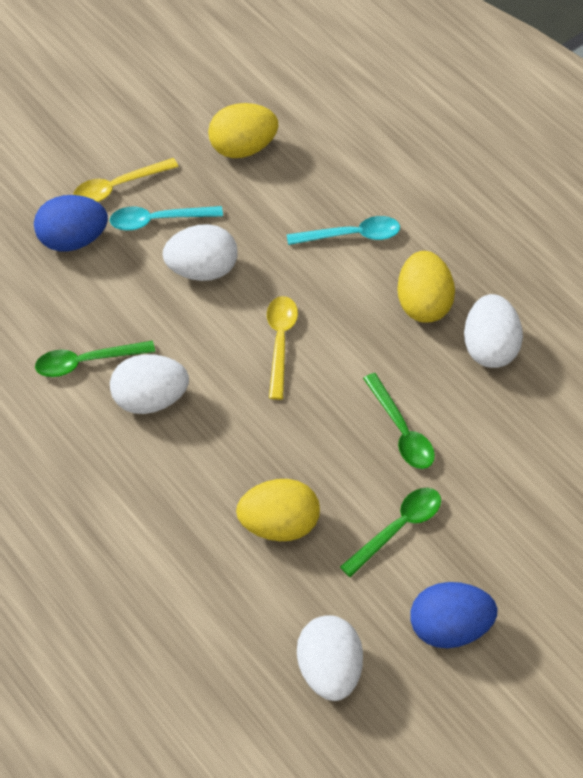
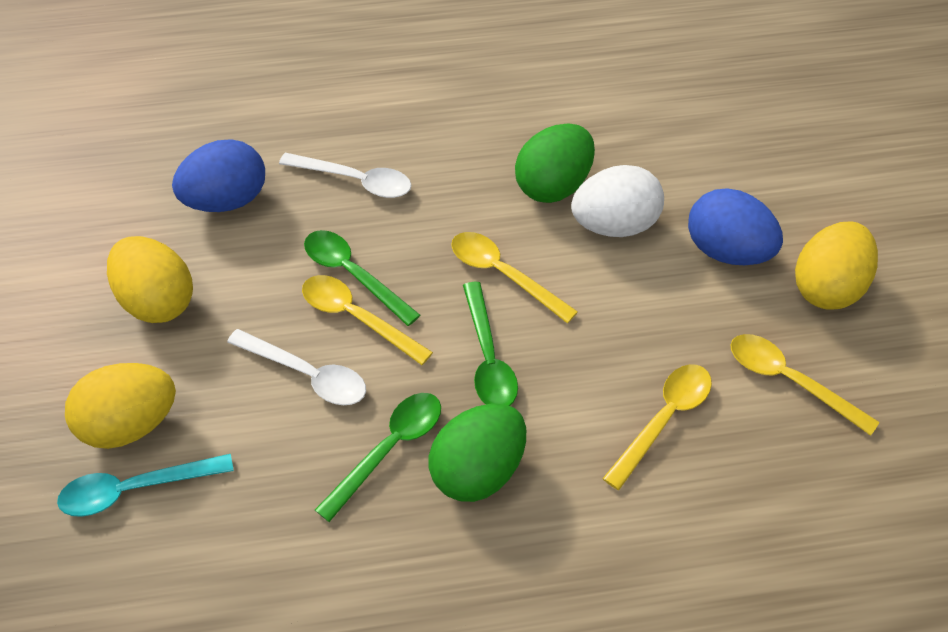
green egg: 0 -> 2
turquoise spoon: 2 -> 1
white egg: 4 -> 1
white spoon: 0 -> 2
yellow spoon: 2 -> 4

